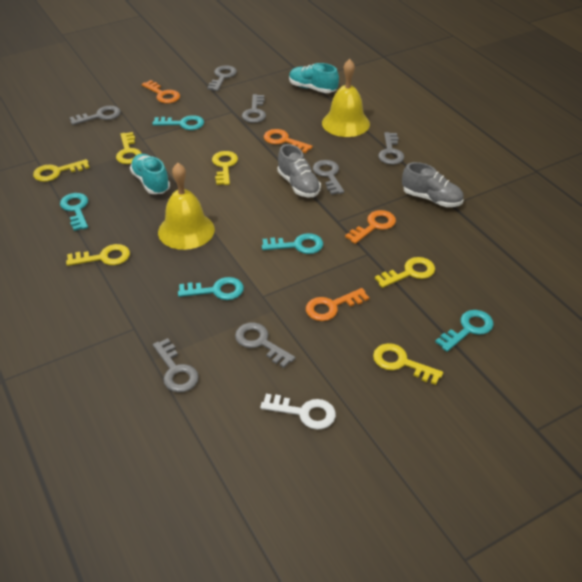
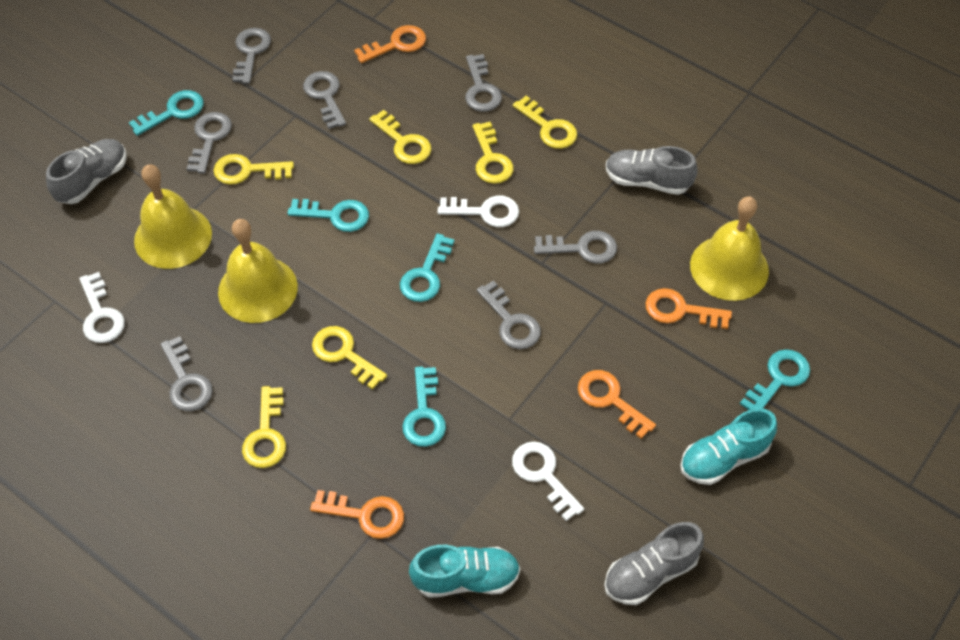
grey shoe: 2 -> 3
white key: 1 -> 3
yellow bell: 2 -> 3

